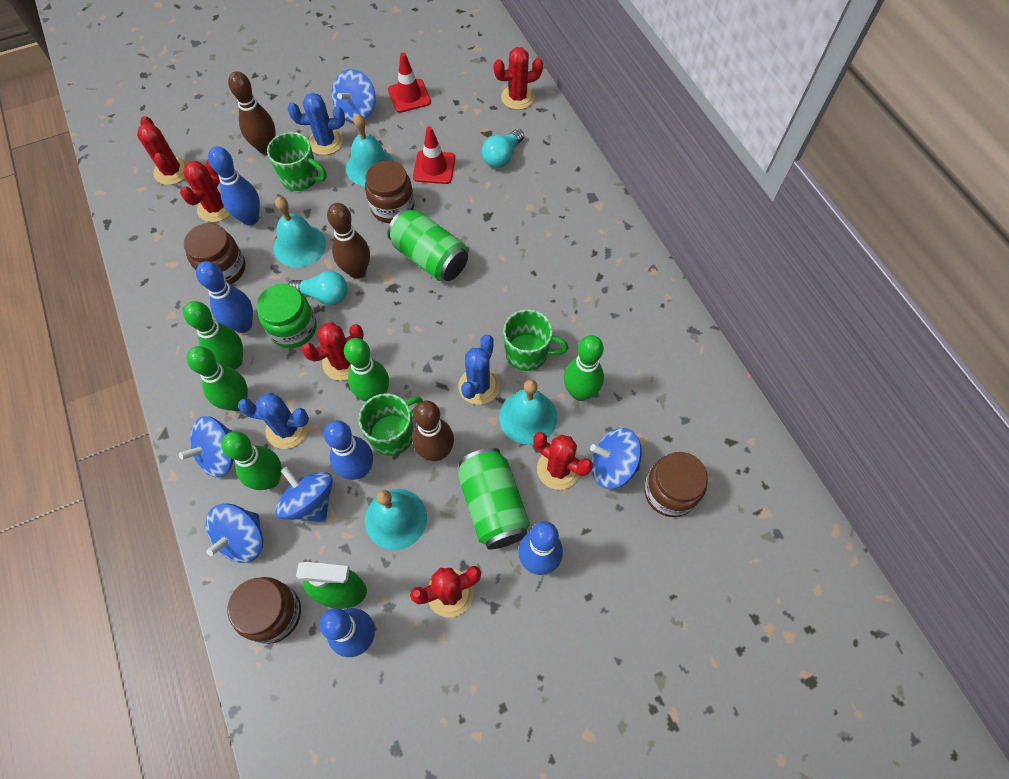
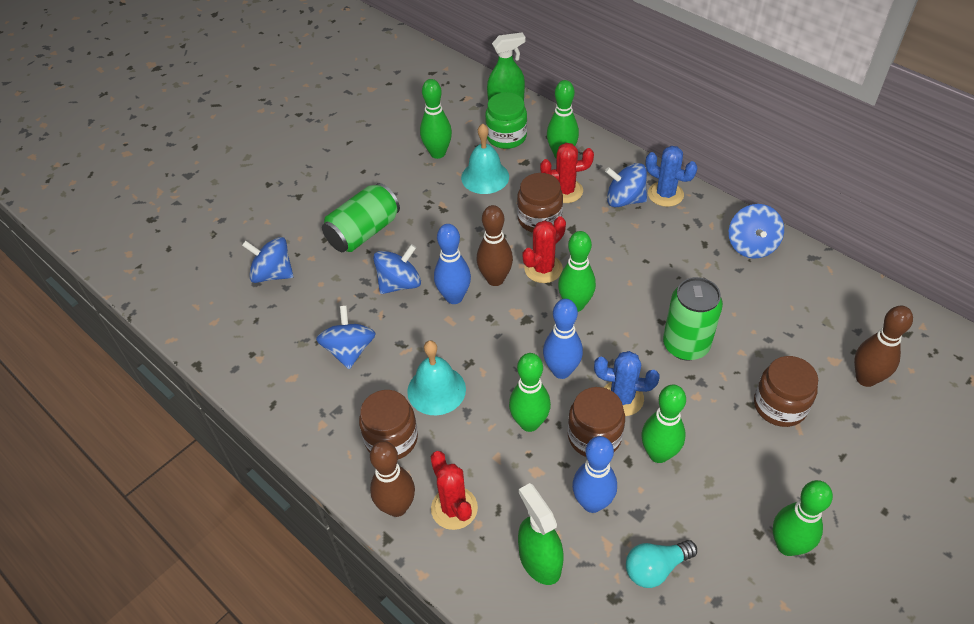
blue bowling pin: 5 -> 3
blue cactus: 3 -> 2
green bowling pin: 5 -> 6
green mug: 3 -> 0
green spray bottle: 1 -> 2
red cactus: 6 -> 3
red traffic cone: 2 -> 0
turquoise bell: 4 -> 2
turquoise light bulb: 2 -> 1

